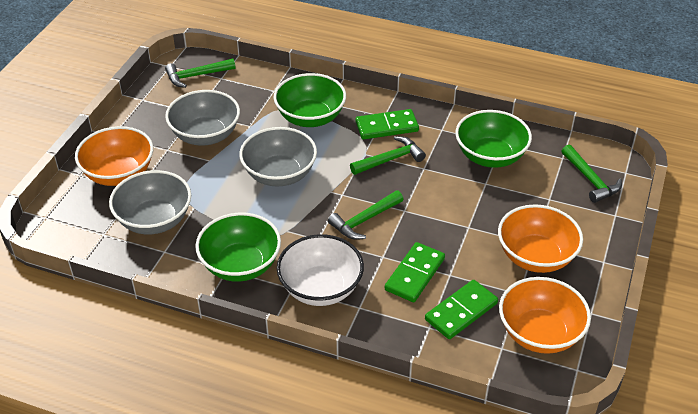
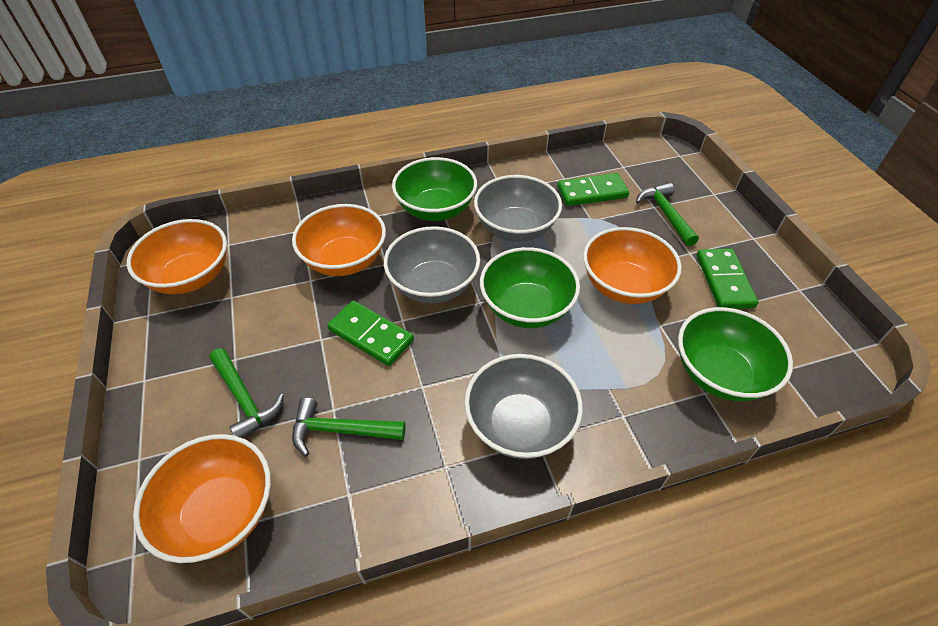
green hammer: 4 -> 3
orange bowl: 3 -> 4
white bowl: 1 -> 0

